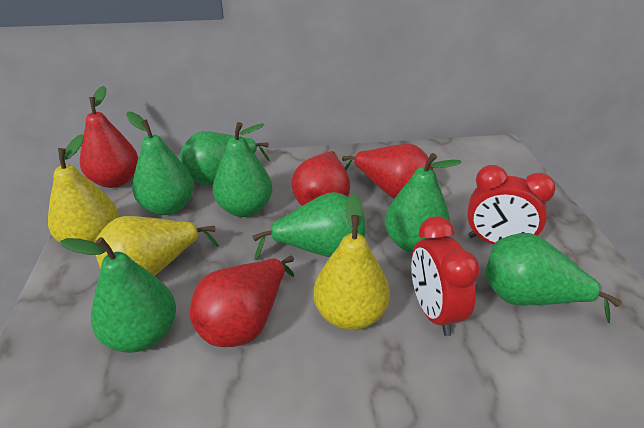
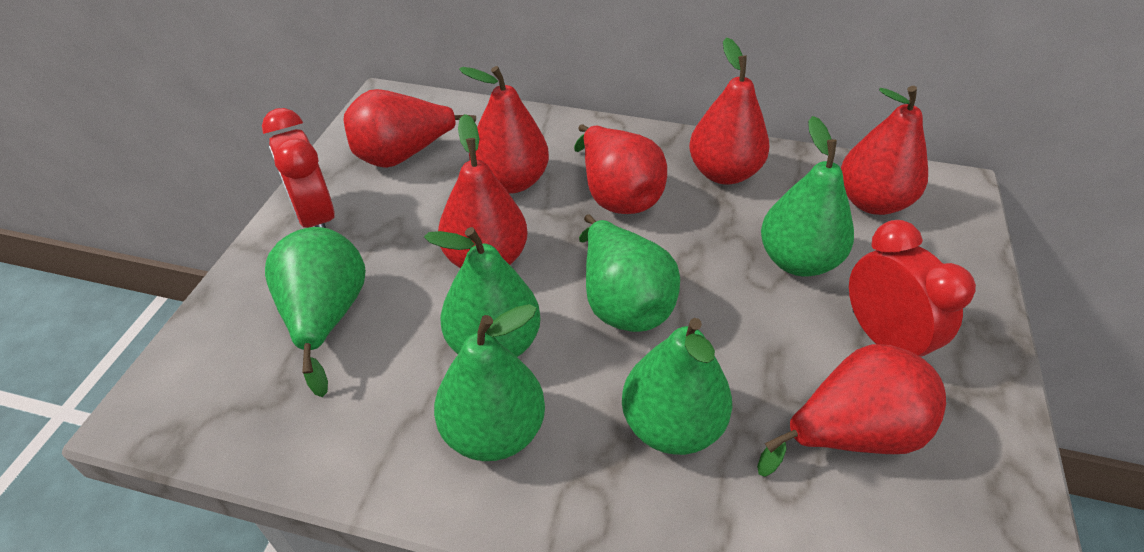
green pear: 7 -> 6
red pear: 4 -> 7
yellow pear: 3 -> 0

